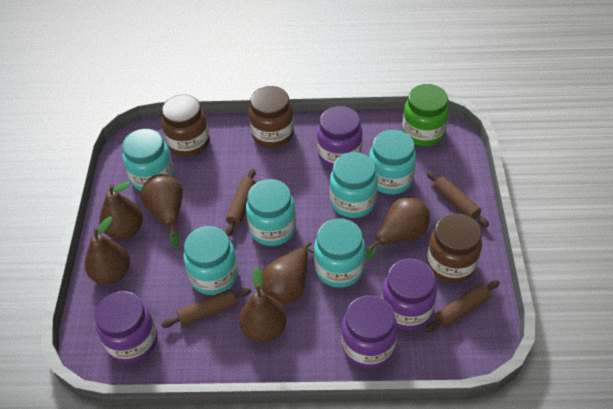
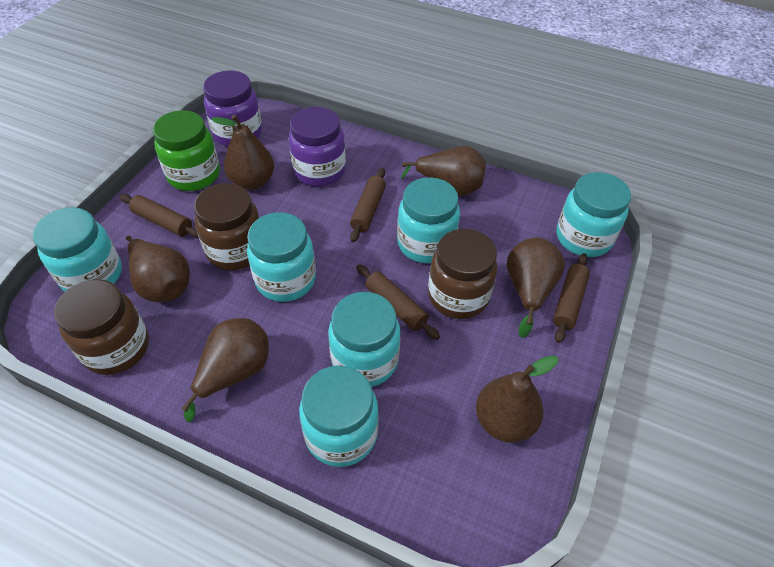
purple jar: 4 -> 2

